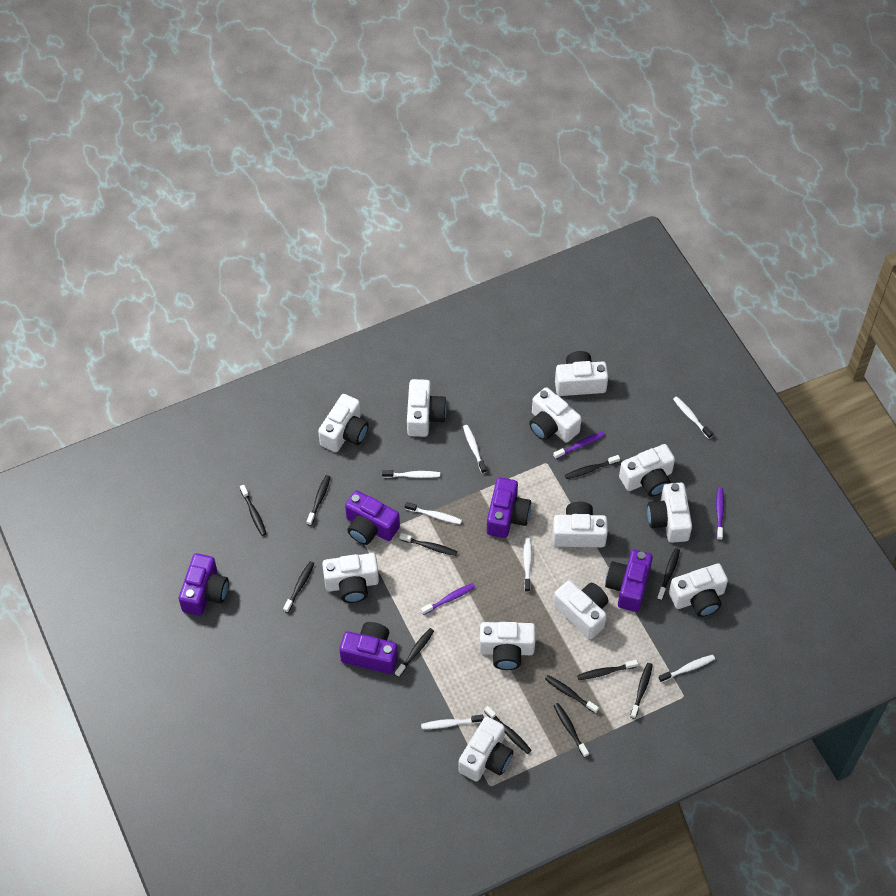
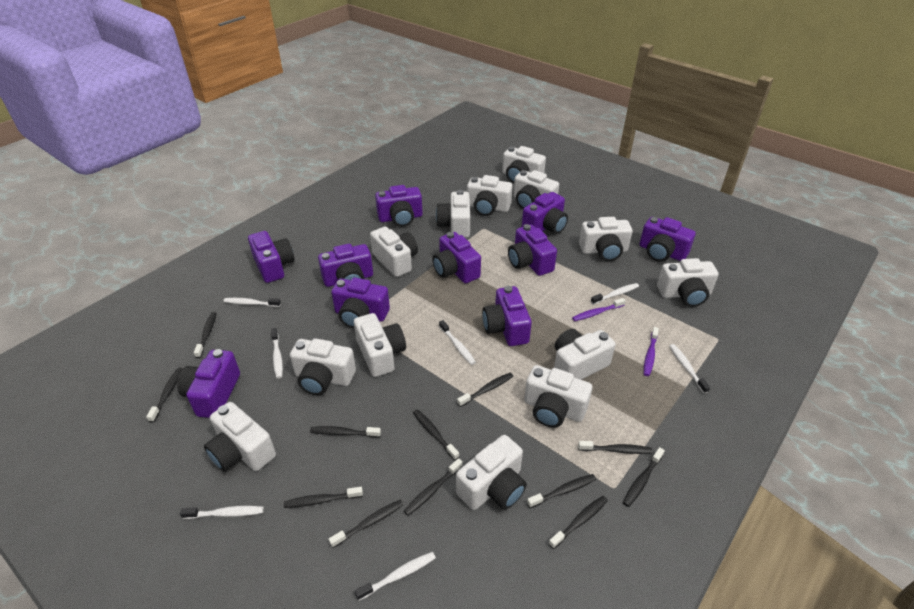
purple camera: 5 -> 10
purple toothbrush: 3 -> 2
white camera: 12 -> 13

